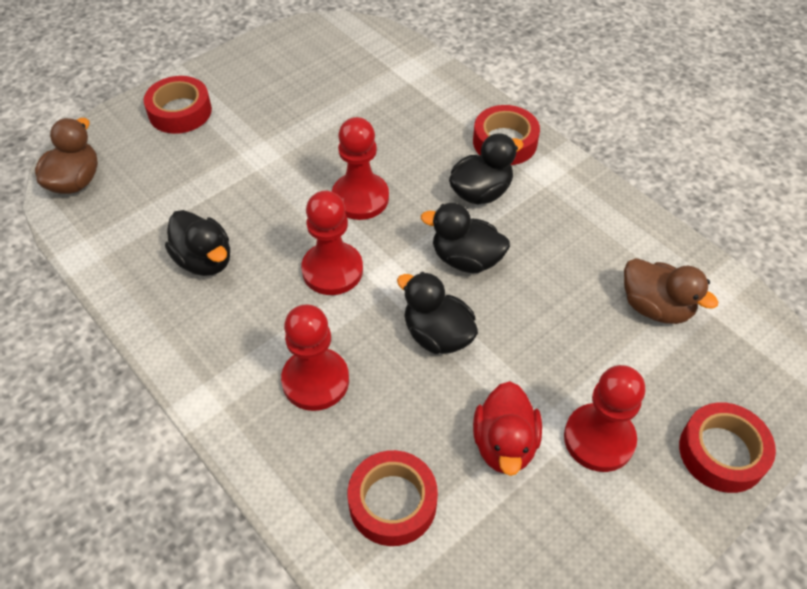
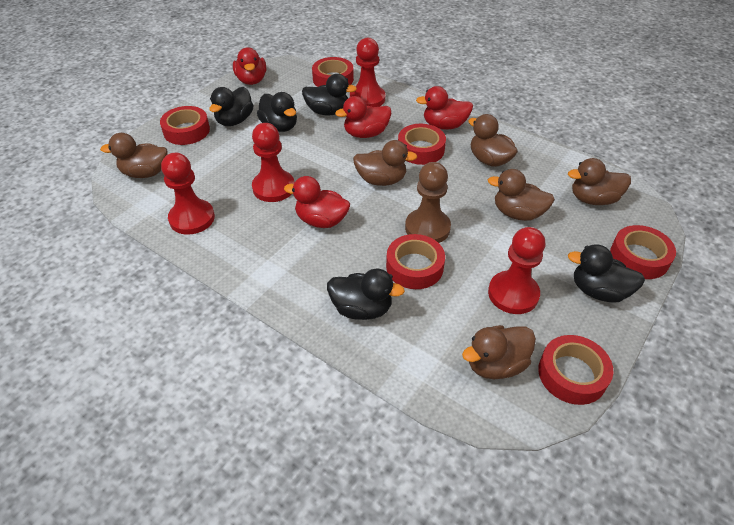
black duck: 4 -> 5
brown duck: 2 -> 6
brown pawn: 0 -> 1
red duck: 1 -> 4
red tape: 4 -> 6

